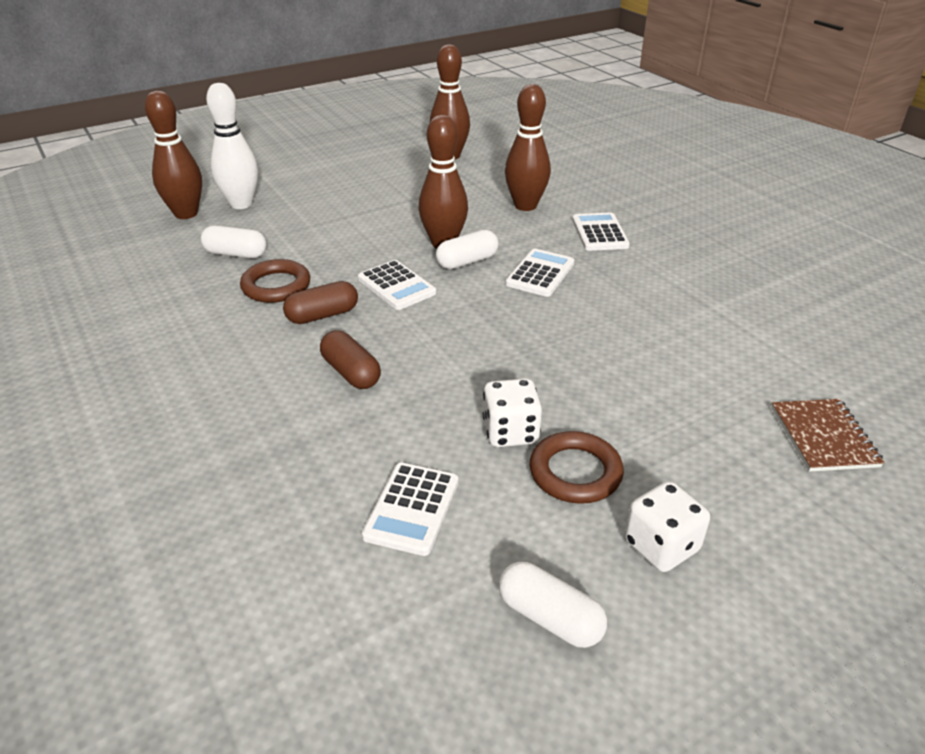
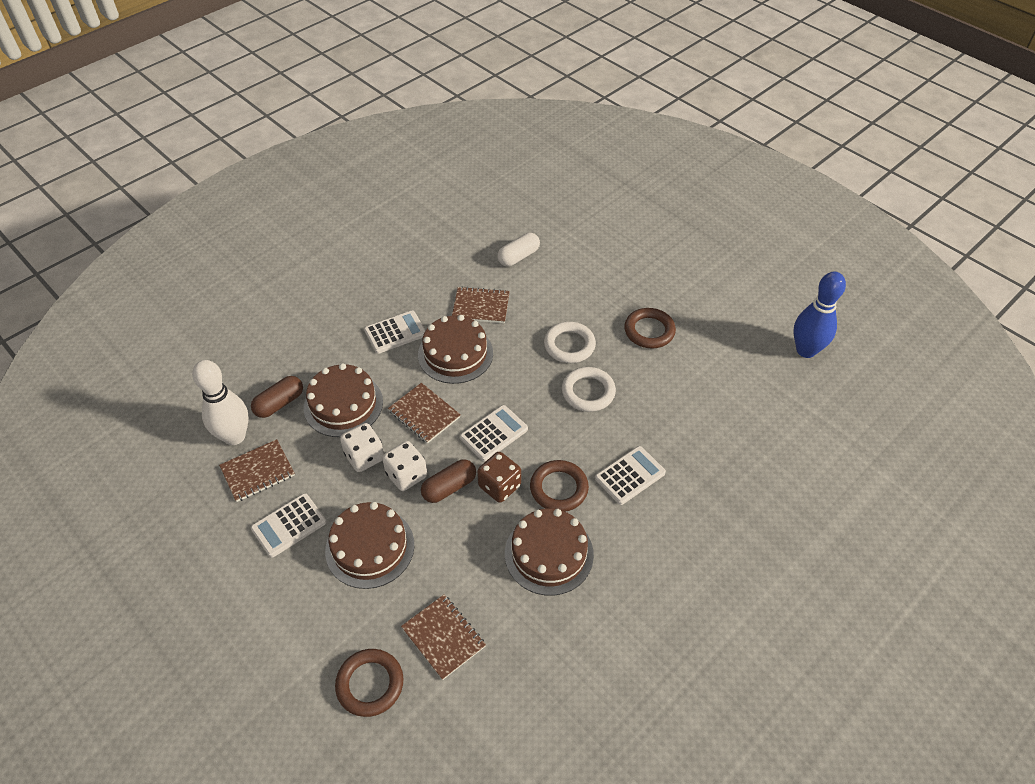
blue bowling pin: 0 -> 1
brown bowling pin: 4 -> 0
brown cake: 0 -> 4
brown dice: 0 -> 1
brown notebook: 1 -> 4
brown ring: 2 -> 3
white capsule: 3 -> 1
white ring: 0 -> 2

